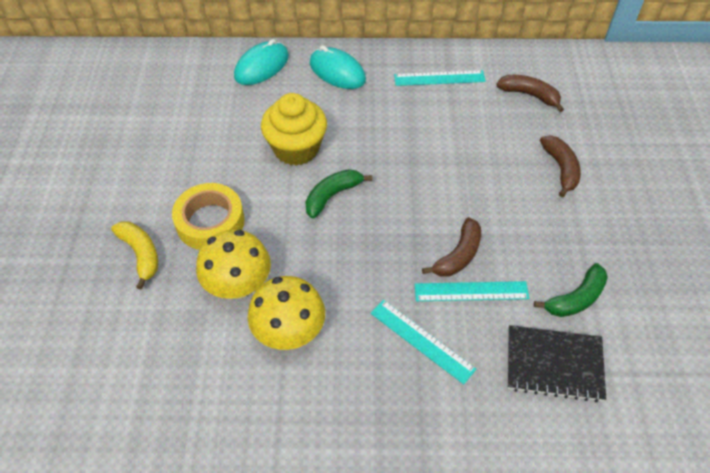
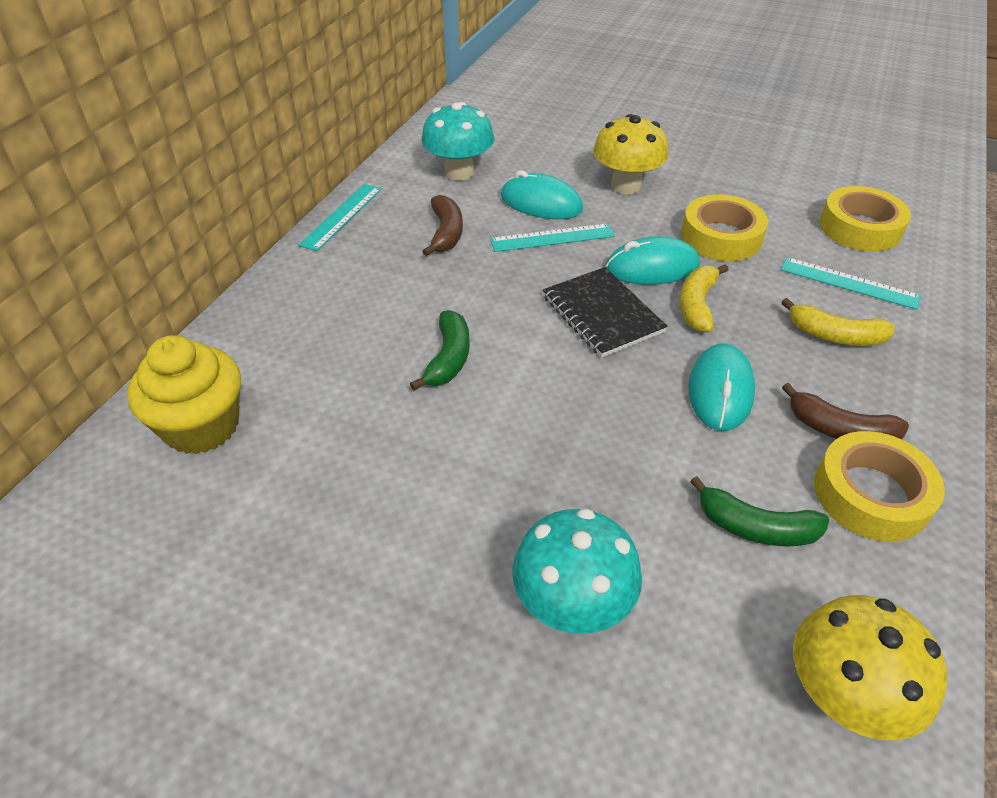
brown banana: 3 -> 2
turquoise mouse: 2 -> 3
turquoise mushroom: 0 -> 2
yellow banana: 1 -> 2
yellow tape: 1 -> 3

